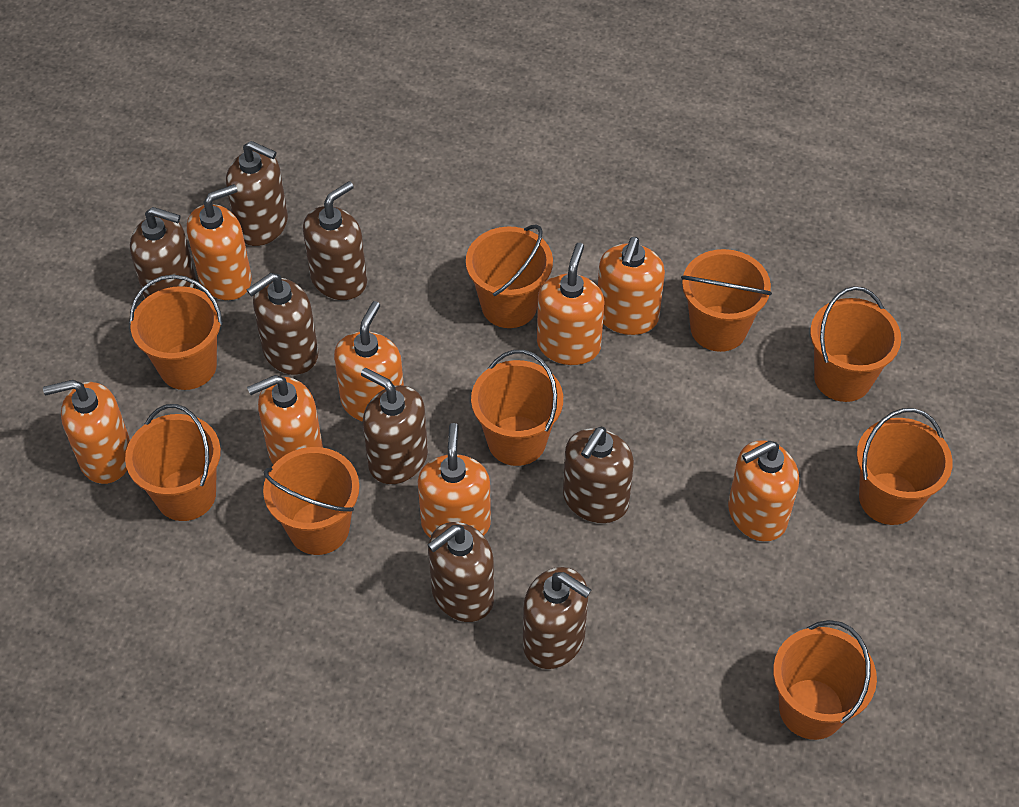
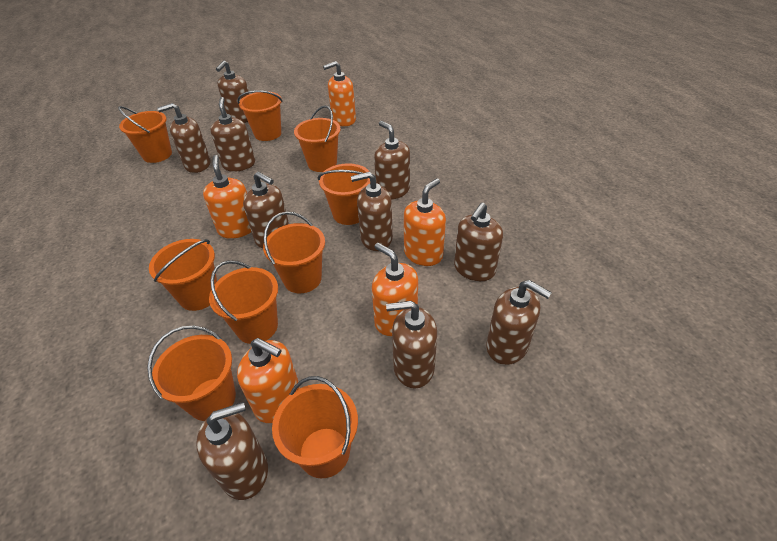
brown soap dispenser: 8 -> 10
orange soap dispenser: 8 -> 5

